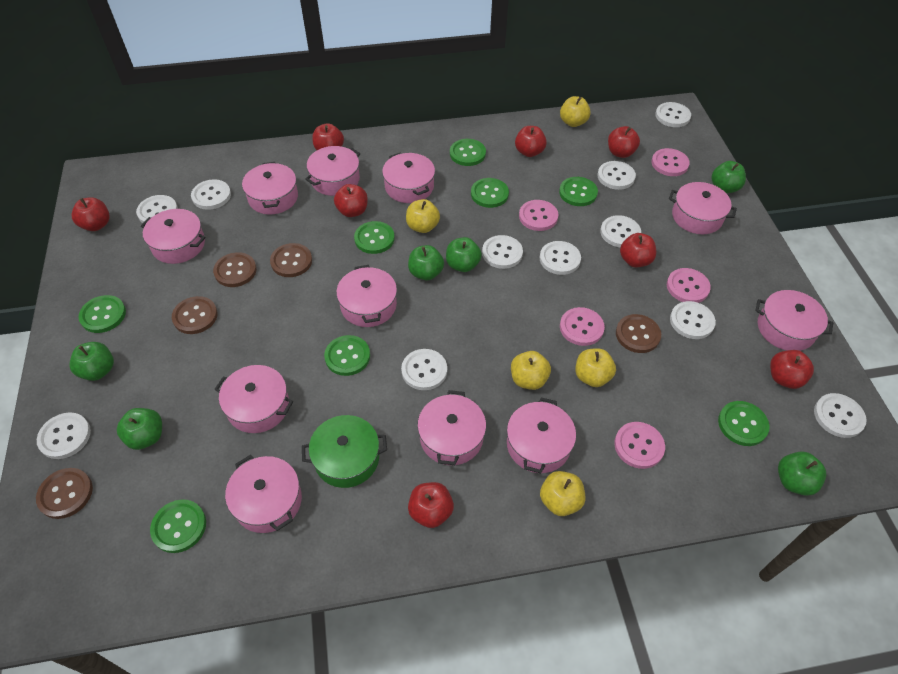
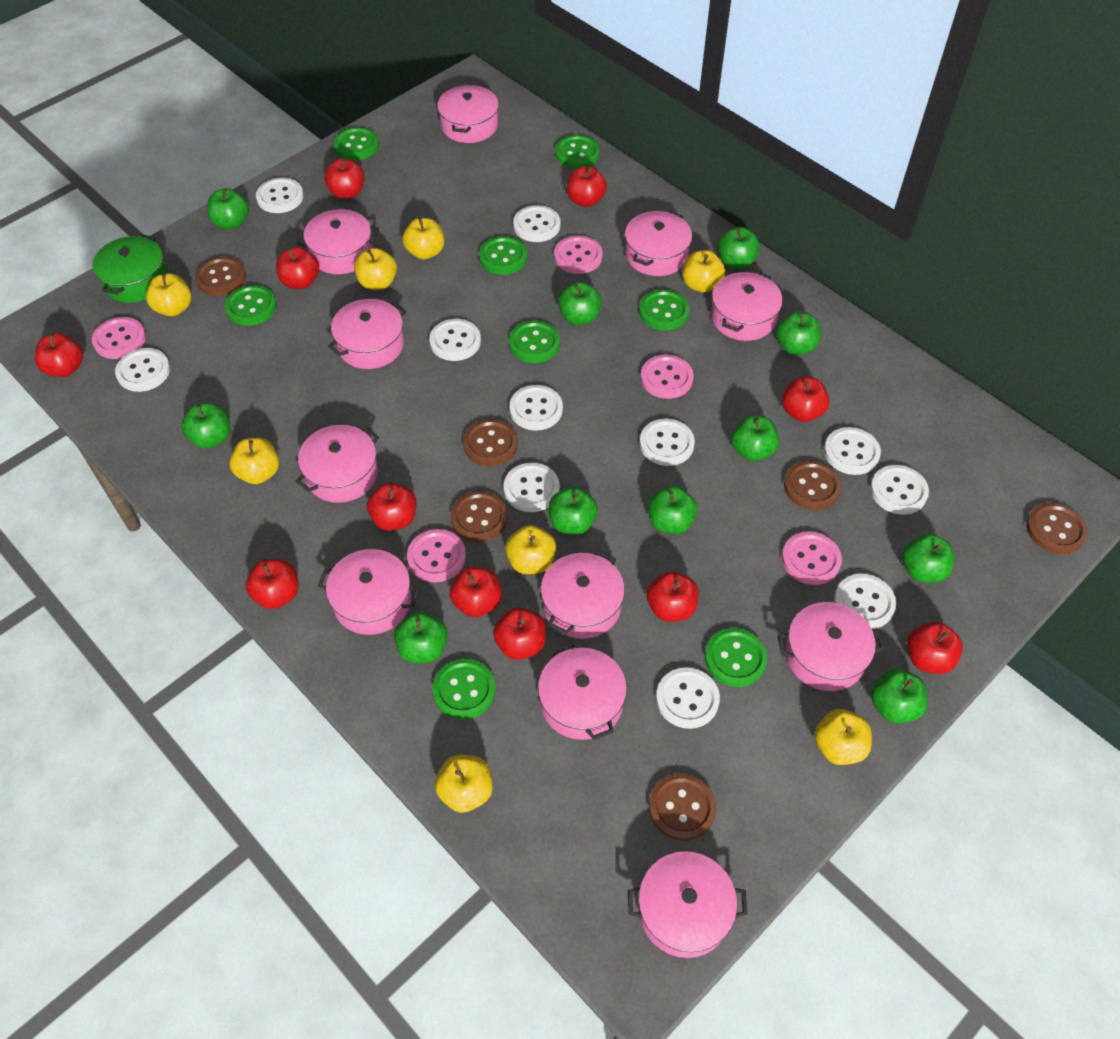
brown button: 5 -> 6
green apple: 6 -> 11
red apple: 8 -> 11
yellow apple: 5 -> 8

